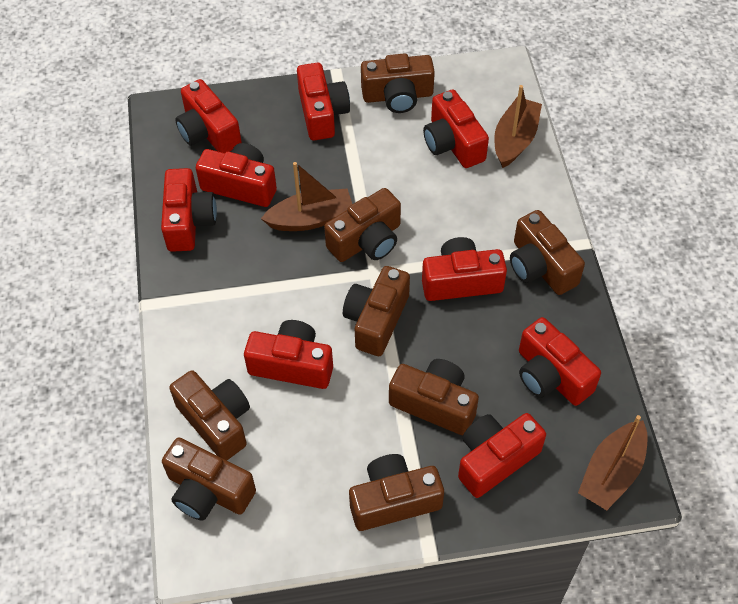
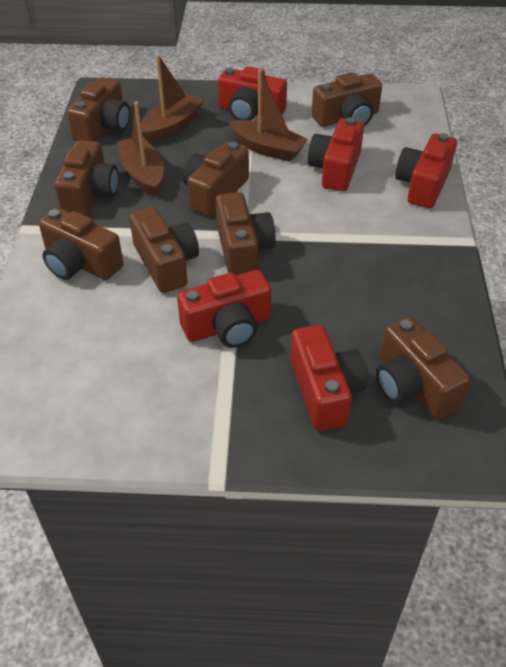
red camera: 9 -> 5

